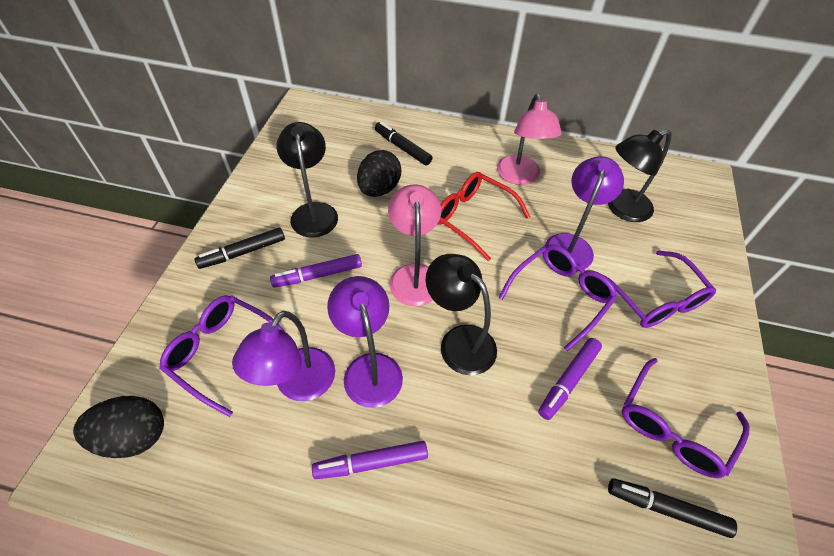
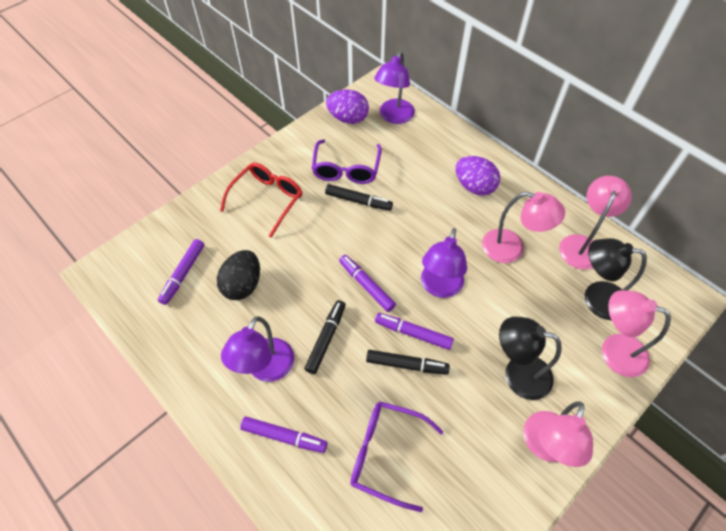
black egg: 2 -> 1
black lamp: 3 -> 2
pink lamp: 2 -> 4
purple egg: 0 -> 2
purple glasses: 4 -> 2
purple marker: 3 -> 4

